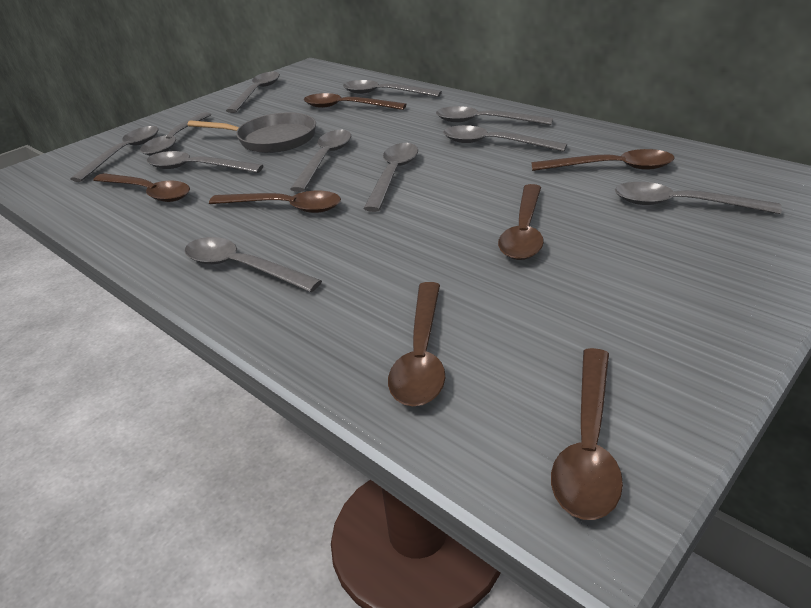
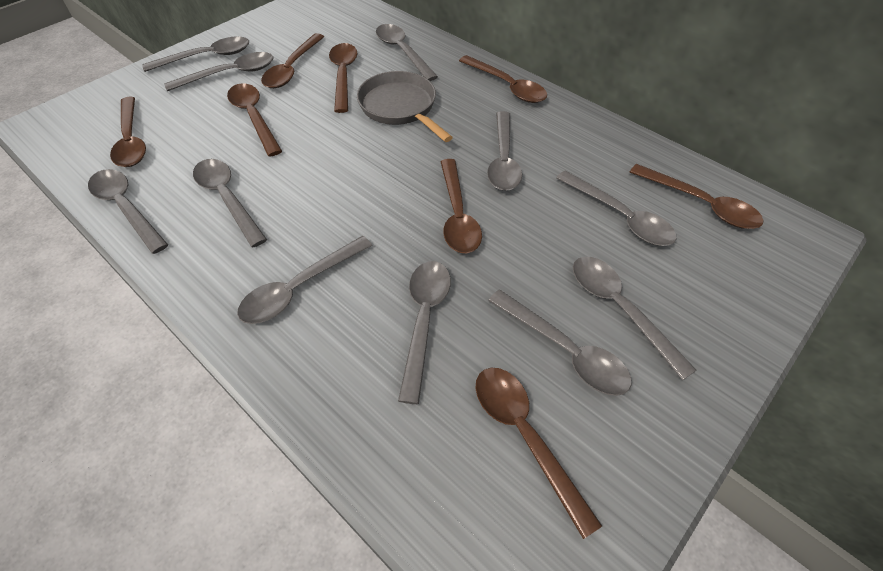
brown spoon: 7 -> 8

